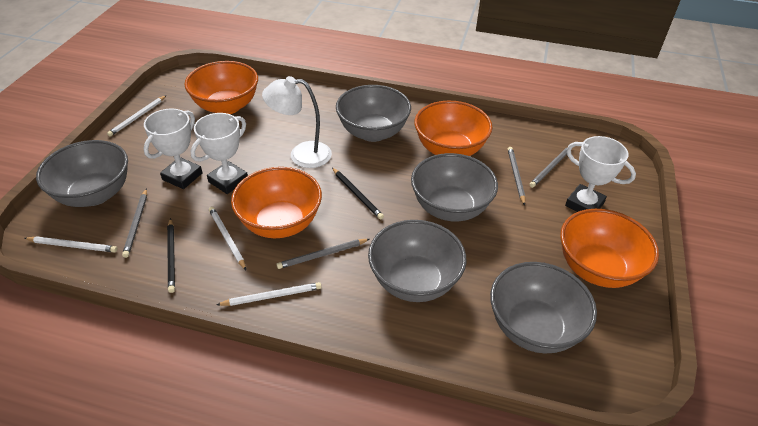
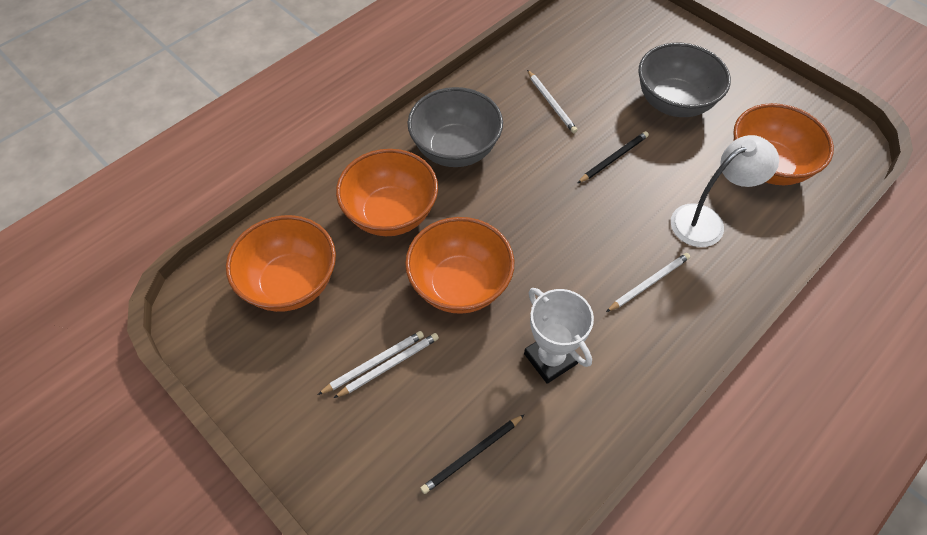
grey bowl: 5 -> 2
grey pencil: 4 -> 0
white trophy: 3 -> 1

